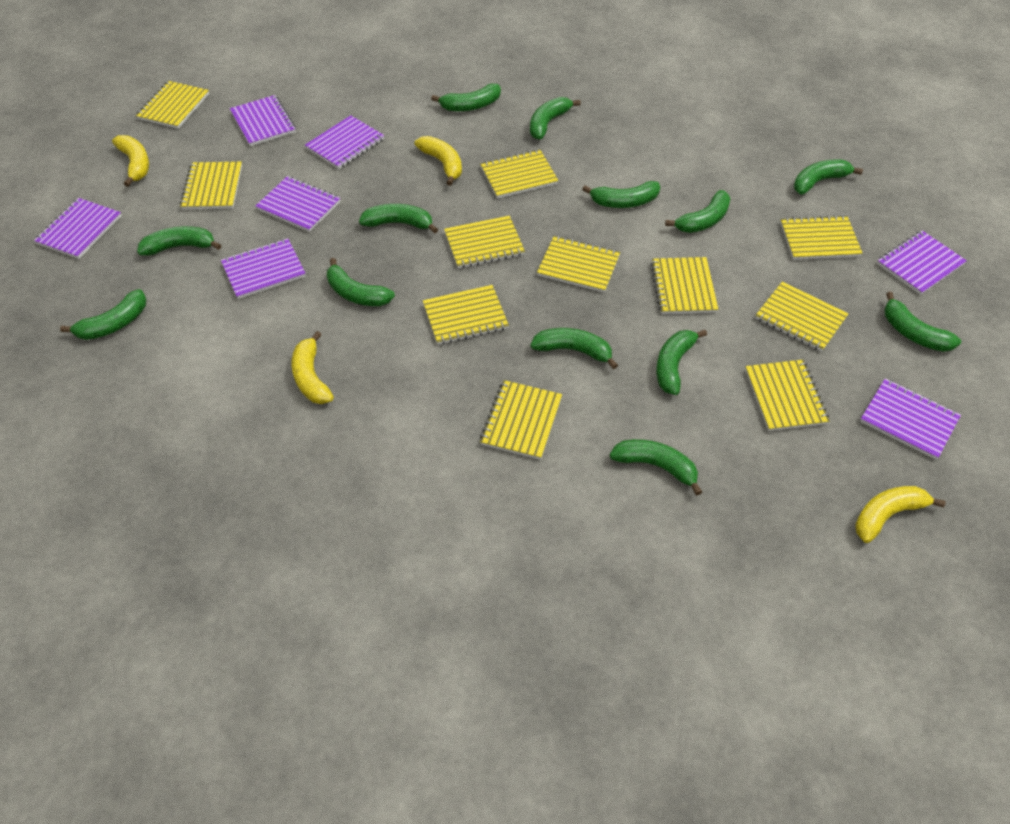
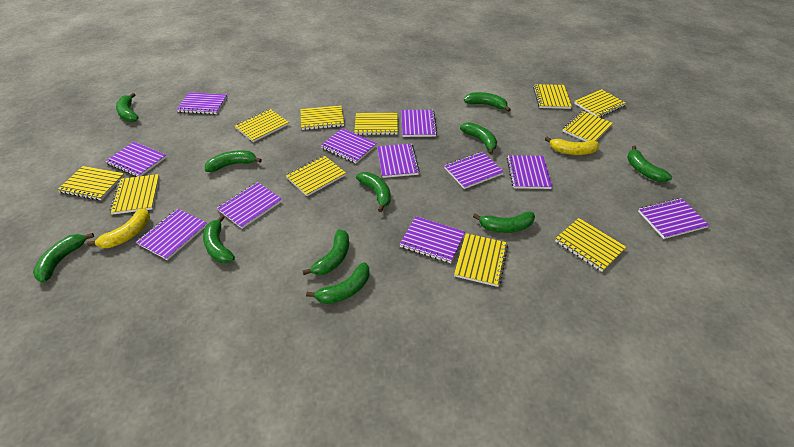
green banana: 13 -> 11
purple notebook: 7 -> 11
yellow banana: 4 -> 2

